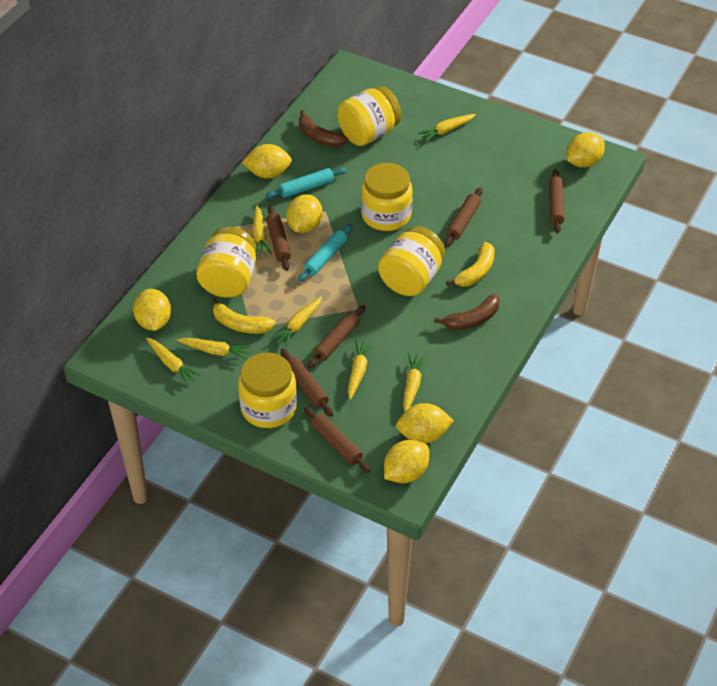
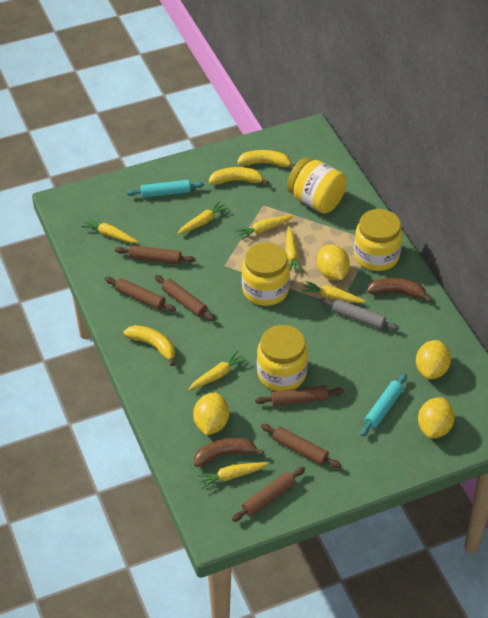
grey rolling pin: 0 -> 1
yellow banana: 2 -> 3
yellow jar: 5 -> 4
yellow lemon: 6 -> 4

